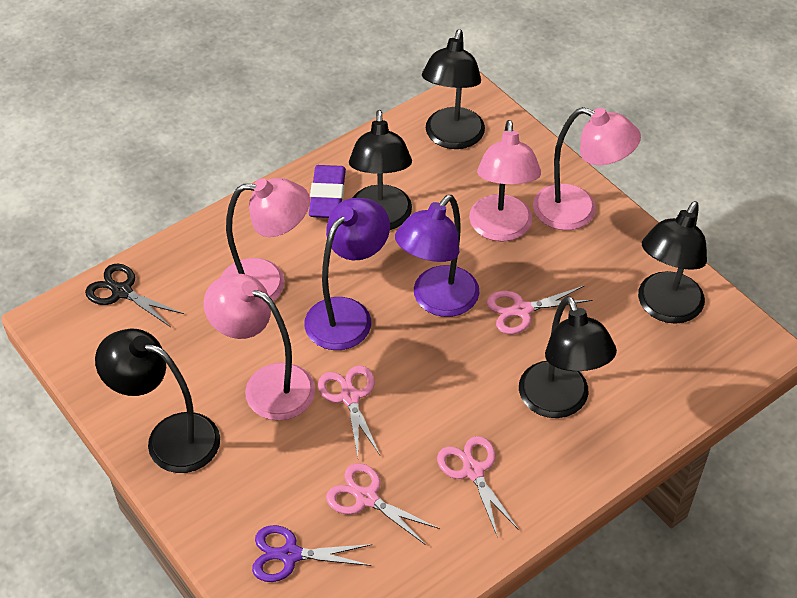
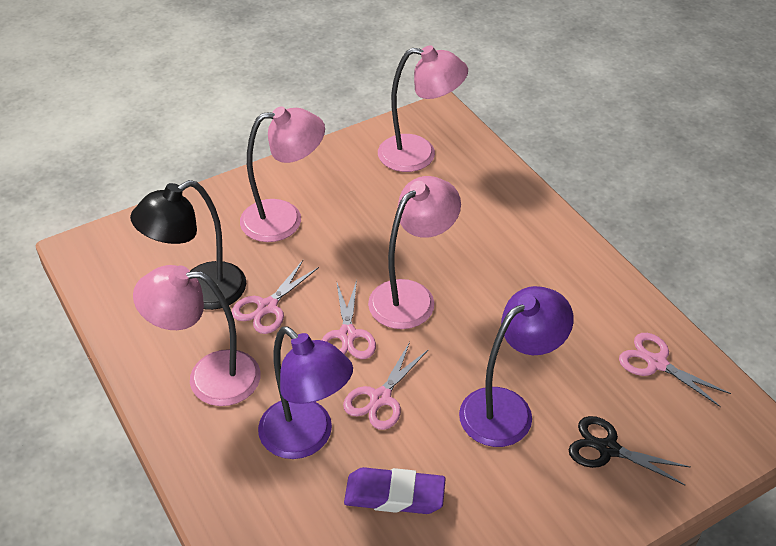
black lamp: 5 -> 1
purple scissors: 1 -> 0

